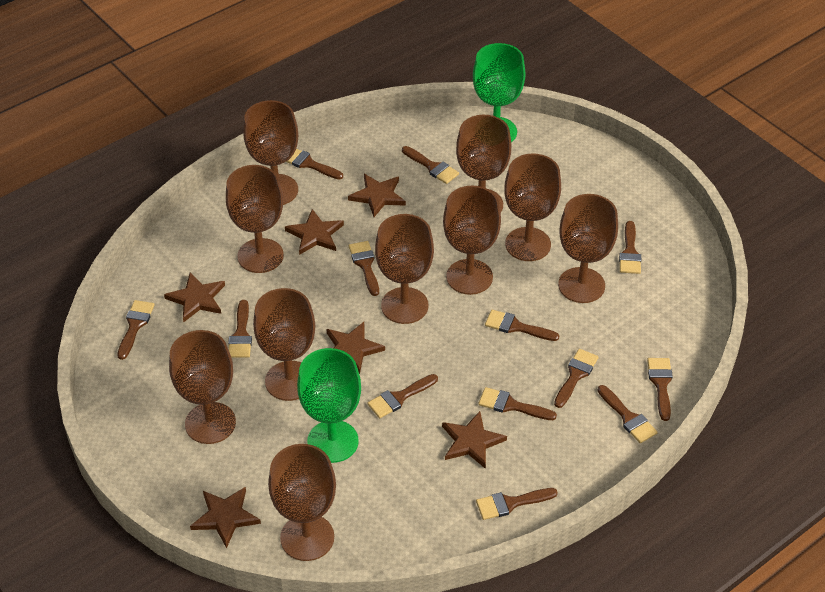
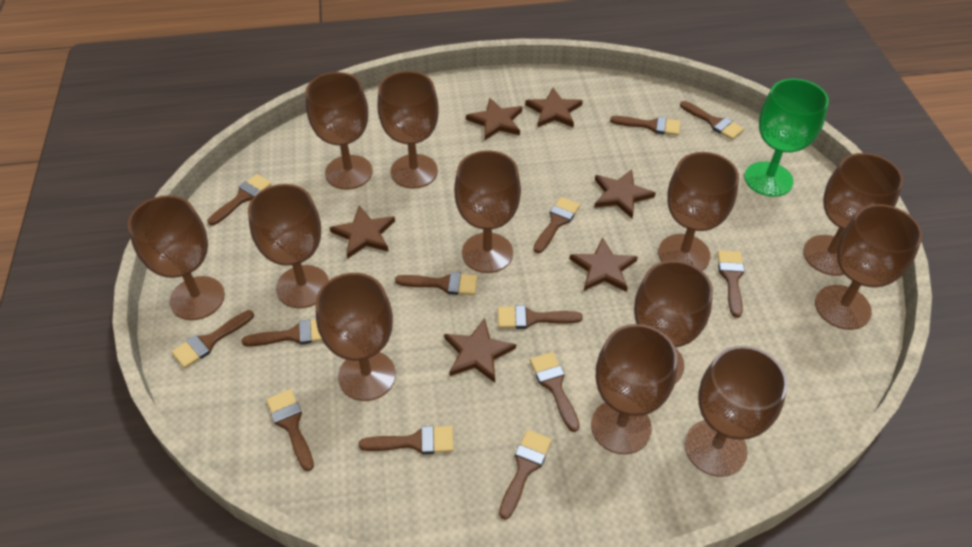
brown goblet: 10 -> 12
green goblet: 2 -> 1

